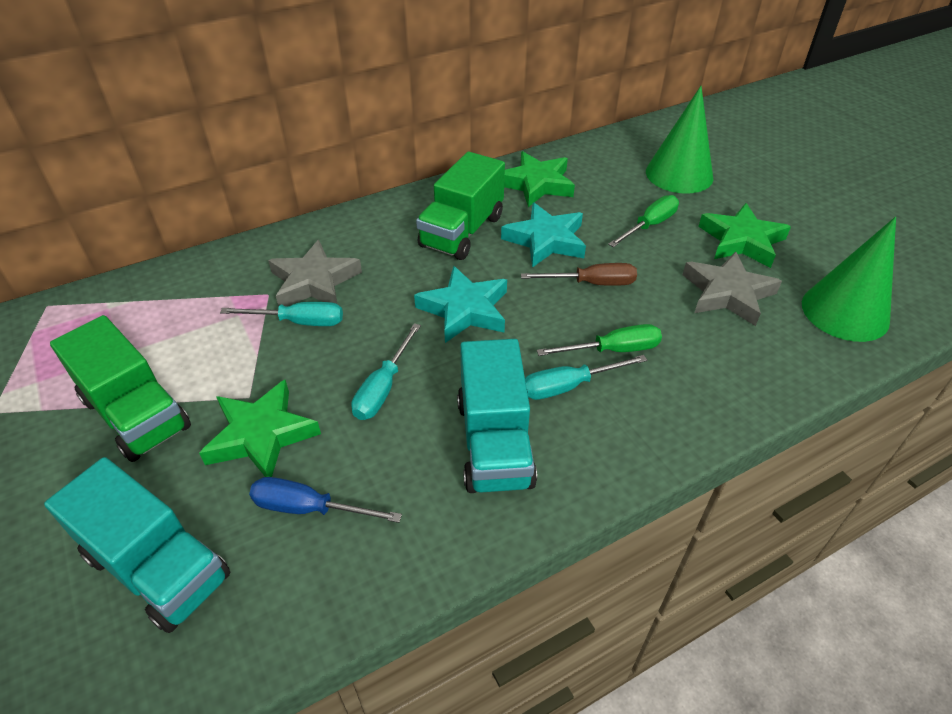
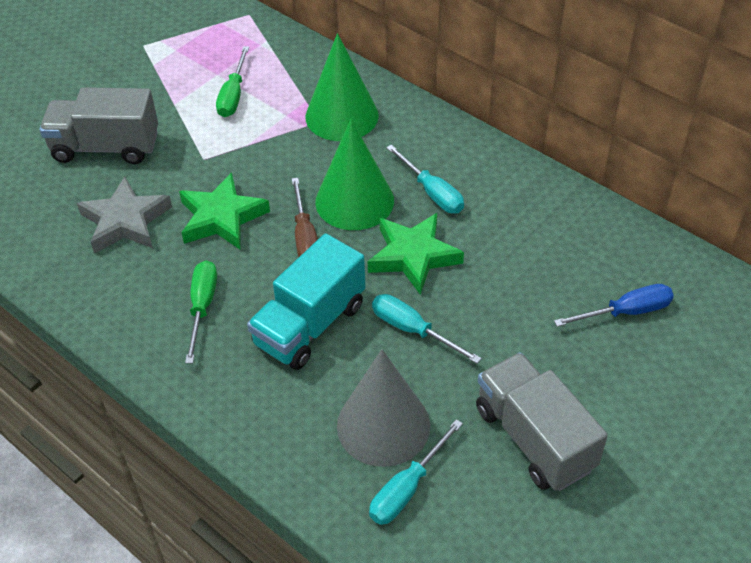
green star: 3 -> 2
green truck: 2 -> 0
grey cone: 0 -> 1
grey star: 2 -> 1
grey truck: 0 -> 2
turquoise star: 2 -> 0
turquoise truck: 2 -> 1

